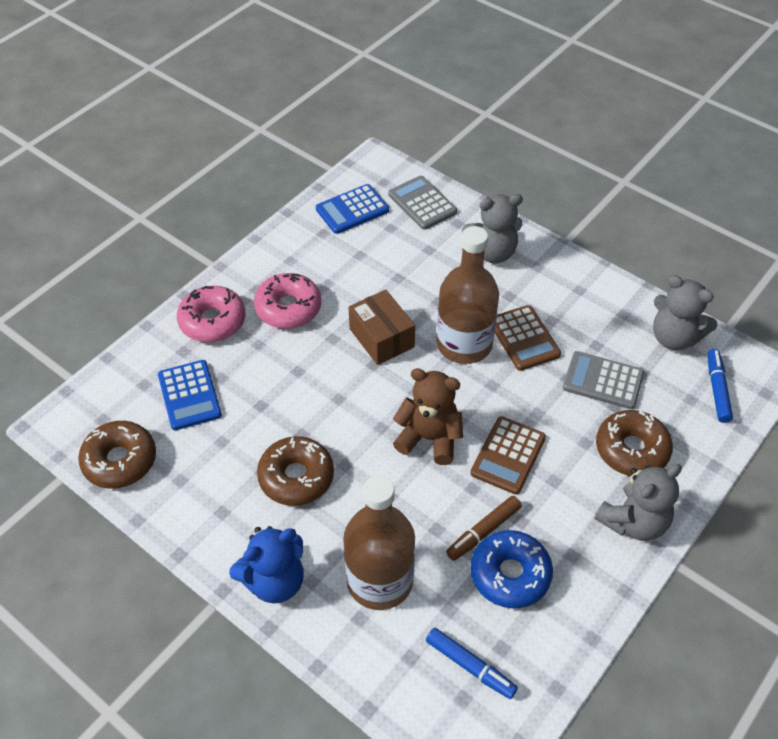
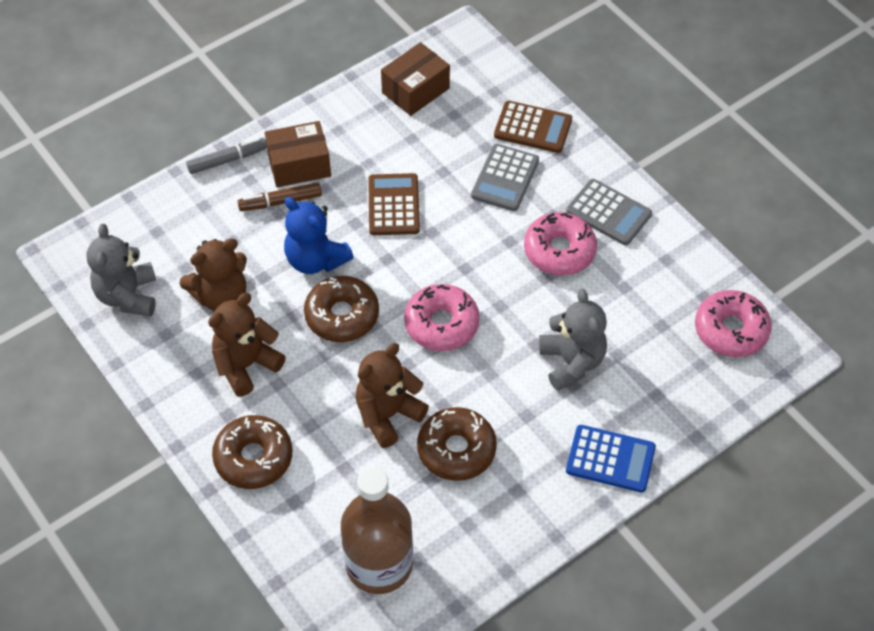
blue calculator: 2 -> 1
blue donut: 1 -> 0
blue marker: 2 -> 0
brown bottle: 2 -> 1
brown box: 1 -> 2
brown teddy bear: 1 -> 3
grey marker: 0 -> 1
grey teddy bear: 3 -> 2
pink donut: 2 -> 3

